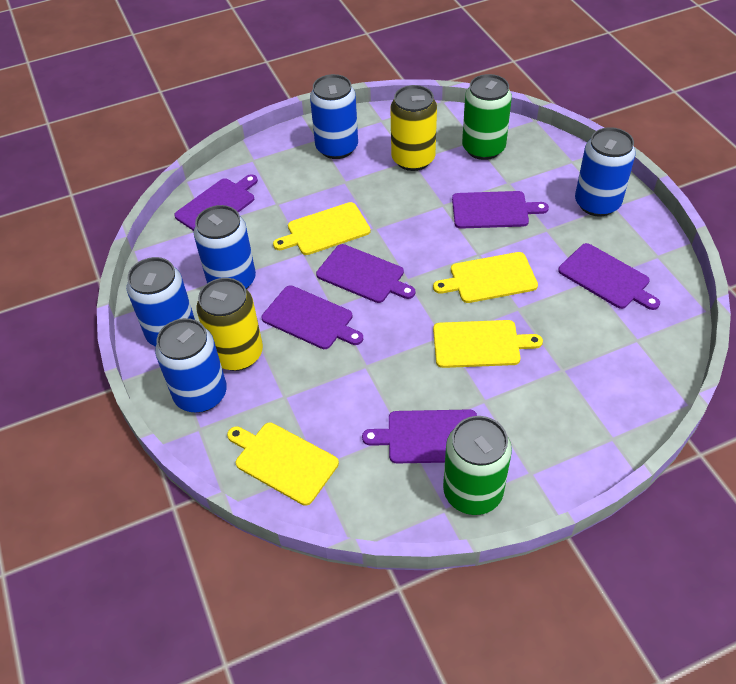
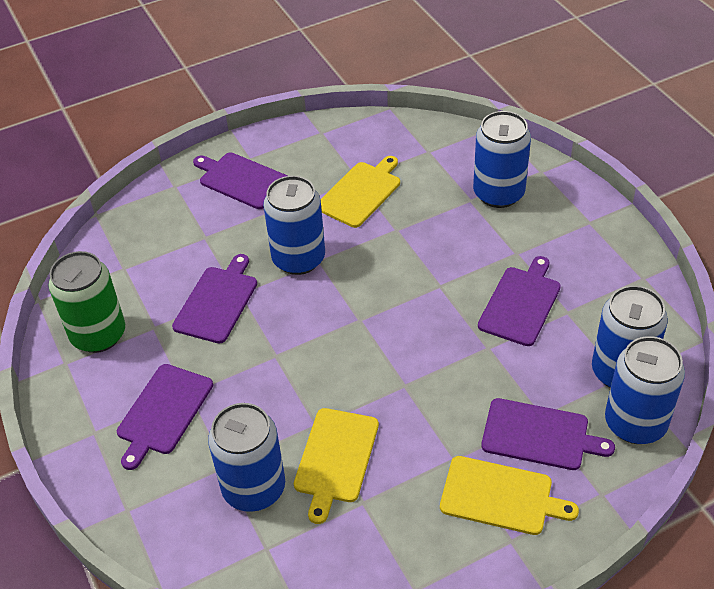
green can: 2 -> 1
purple cutting board: 6 -> 5
yellow can: 2 -> 0
yellow cutting board: 4 -> 3

